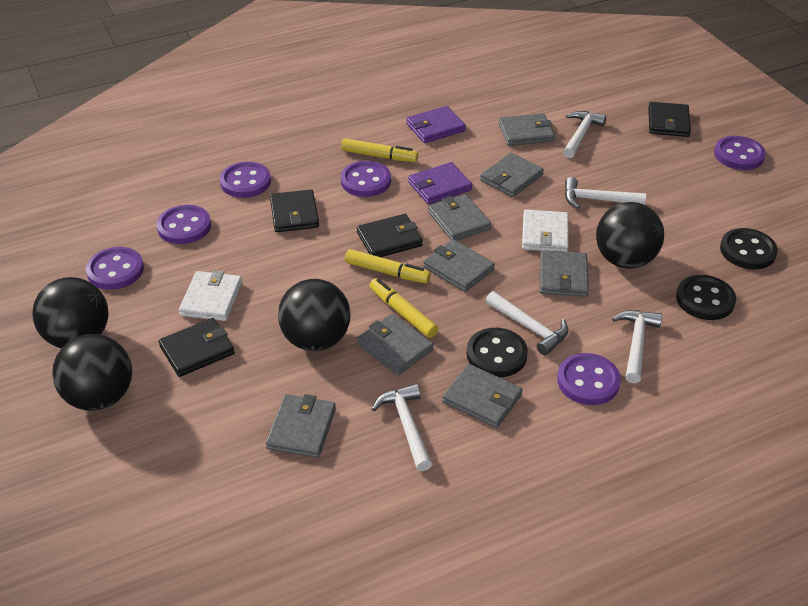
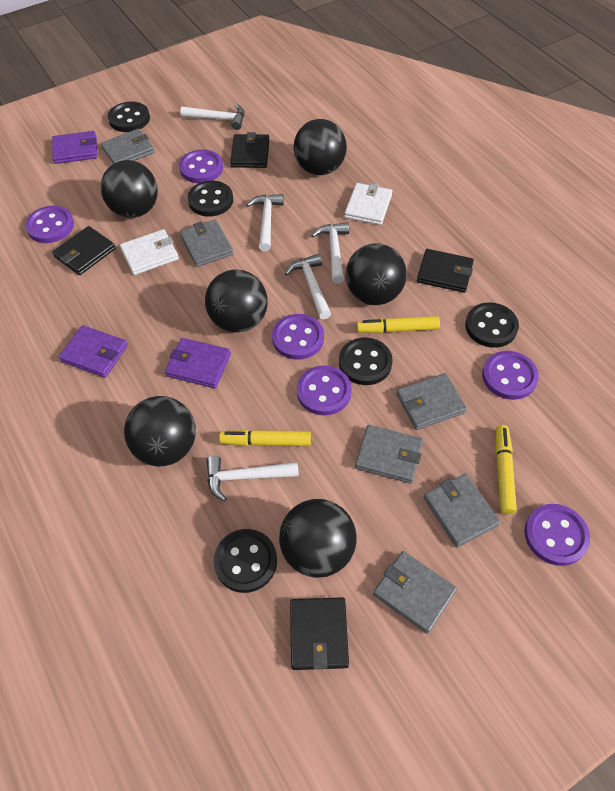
black ball: 4 -> 6
black button: 3 -> 5
grey wallet: 8 -> 6
purple wallet: 2 -> 3

